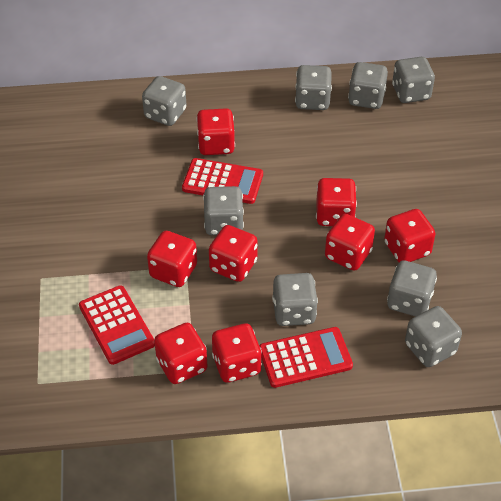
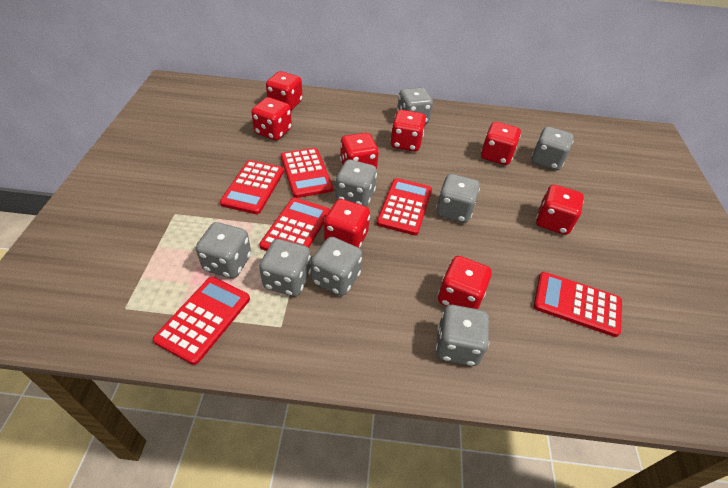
red calculator: 3 -> 6

